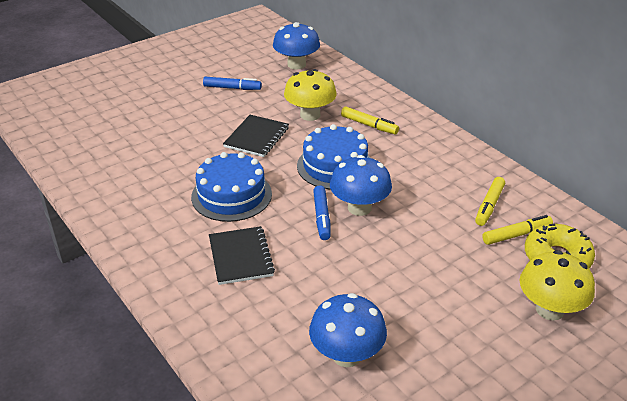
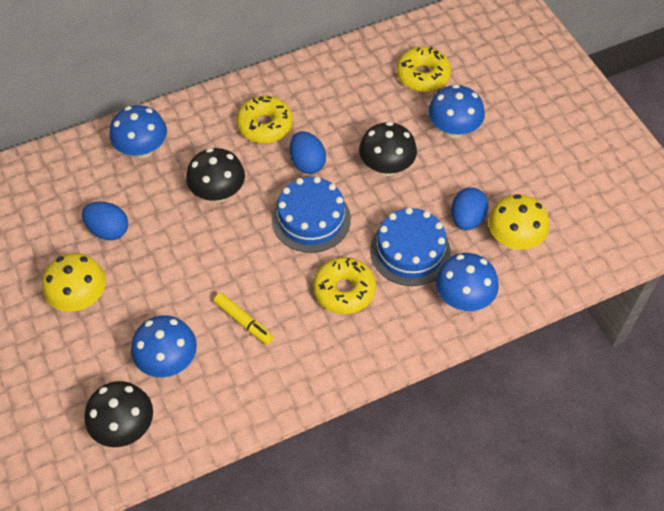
black mushroom: 0 -> 3
black notebook: 2 -> 0
blue egg: 0 -> 3
blue marker: 2 -> 0
blue mushroom: 3 -> 4
yellow donut: 1 -> 3
yellow marker: 3 -> 1

